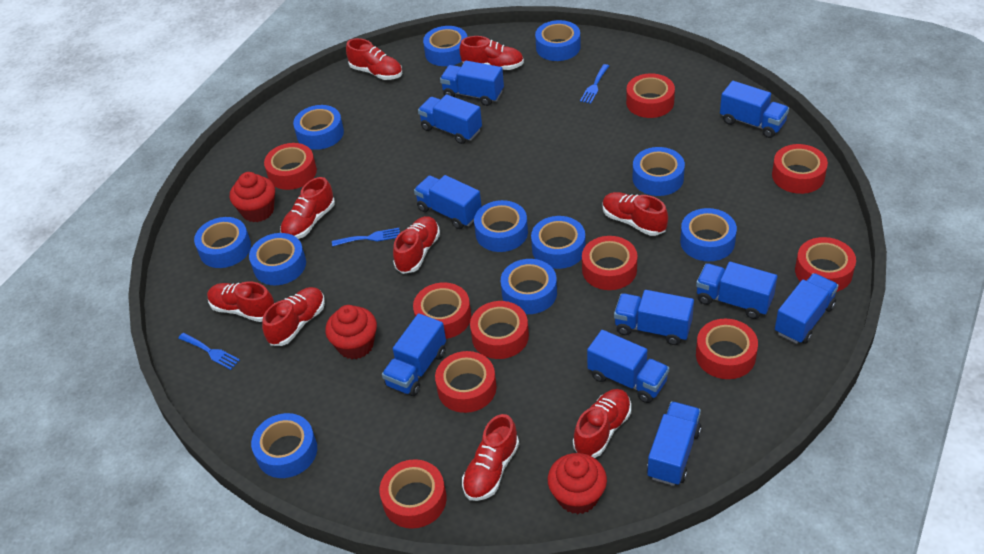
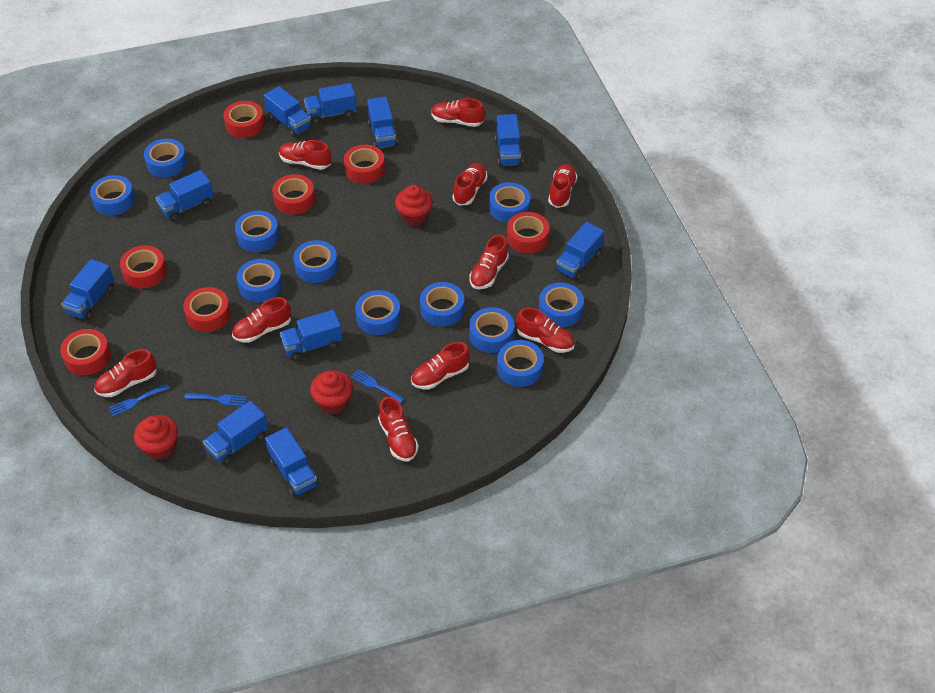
red shoe: 9 -> 10
red tape: 10 -> 7

